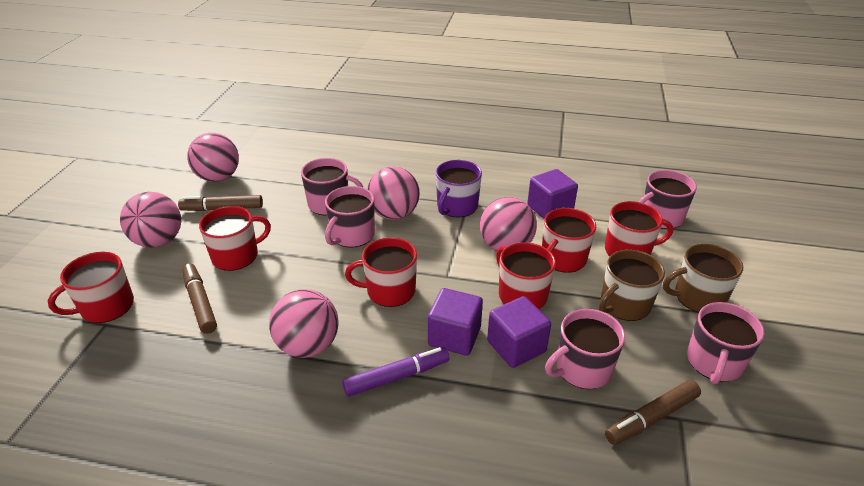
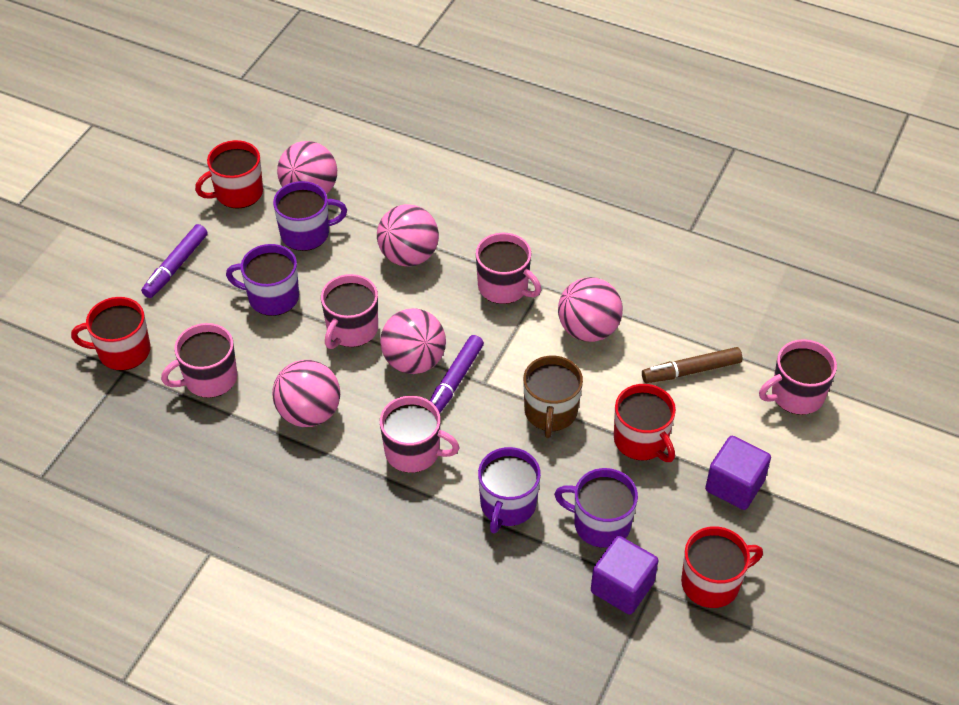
brown marker: 3 -> 1
brown mug: 2 -> 1
purple cube: 3 -> 2
purple marker: 1 -> 2
purple mug: 1 -> 4
red mug: 6 -> 4

